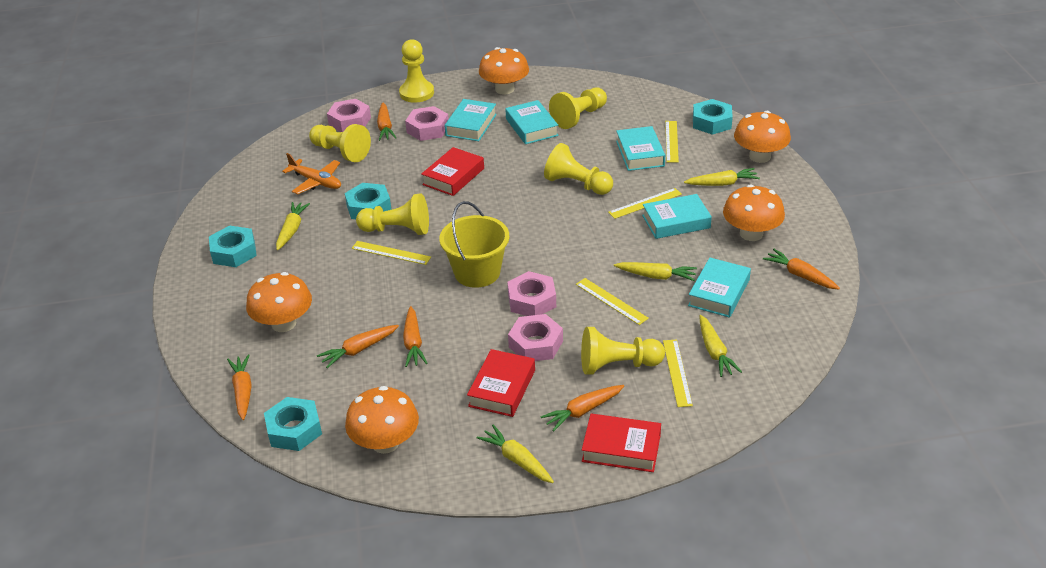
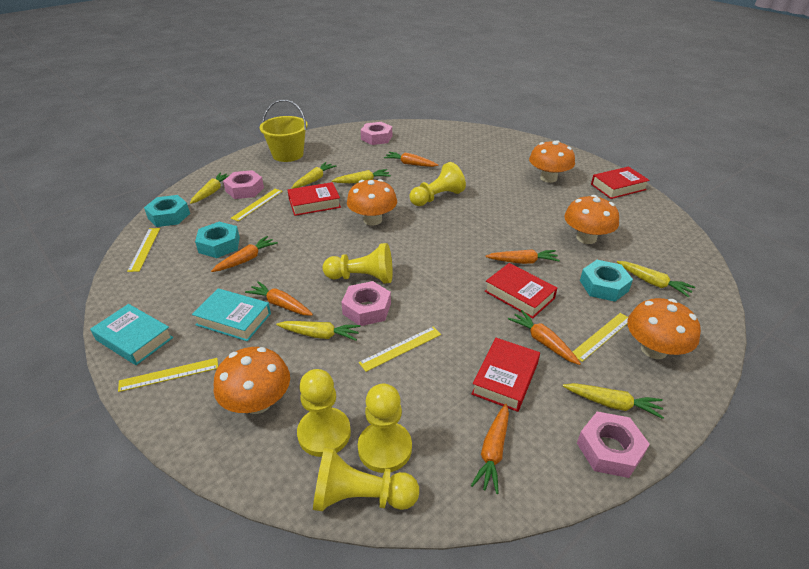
orange plane: 1 -> 0
red book: 3 -> 4
turquoise book: 5 -> 2
turquoise nut: 4 -> 3
yellow carrot: 5 -> 6
yellow pawn: 6 -> 5

